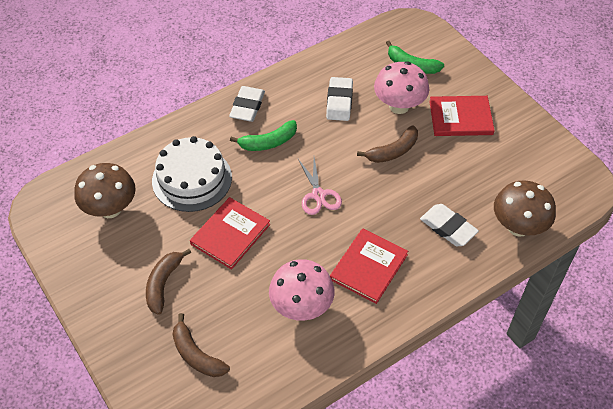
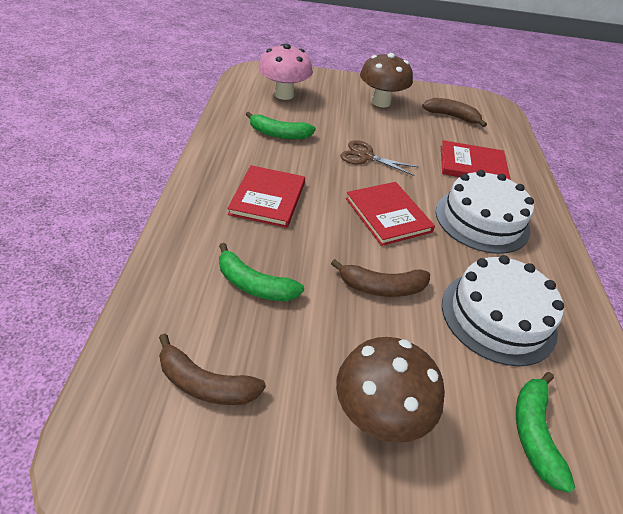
brown scissors: 0 -> 1
green banana: 2 -> 3
pink mushroom: 2 -> 1
pink scissors: 1 -> 0
white cake: 1 -> 2
white eraser: 3 -> 0

